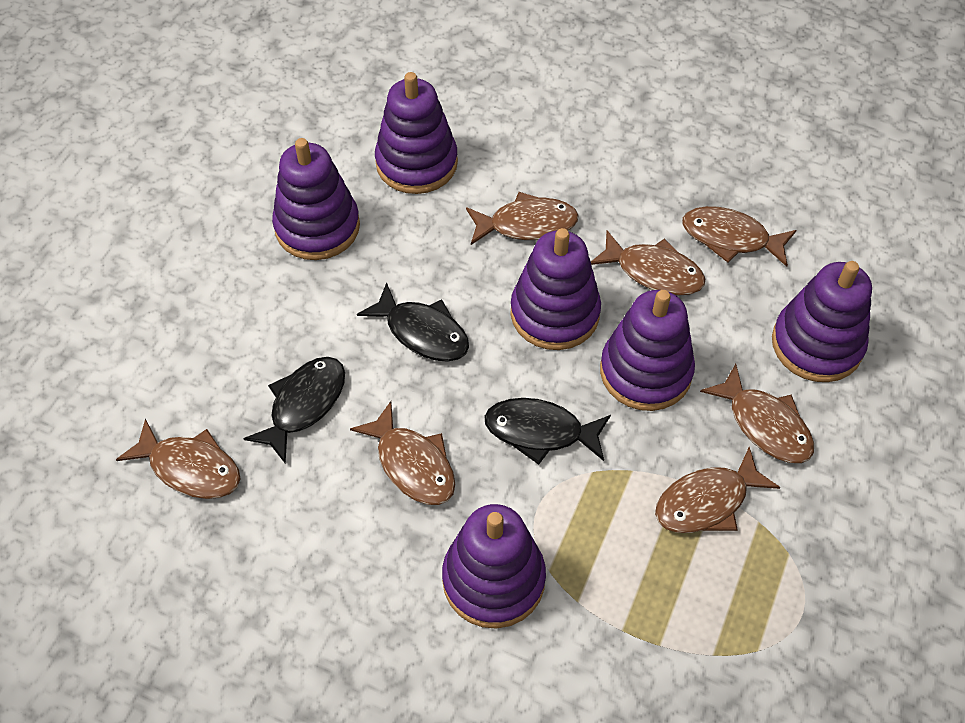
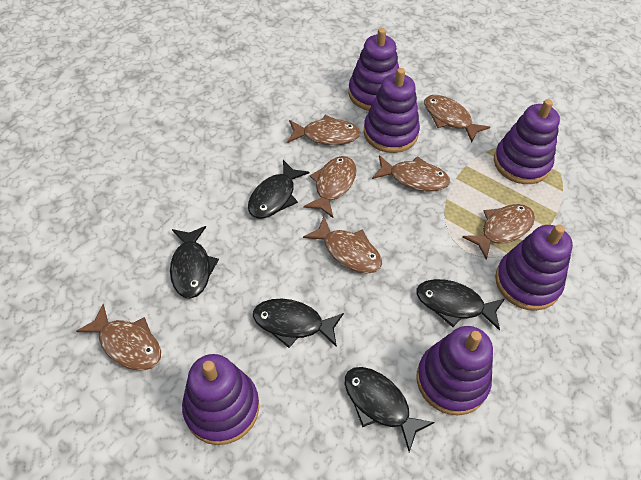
black fish: 3 -> 5

